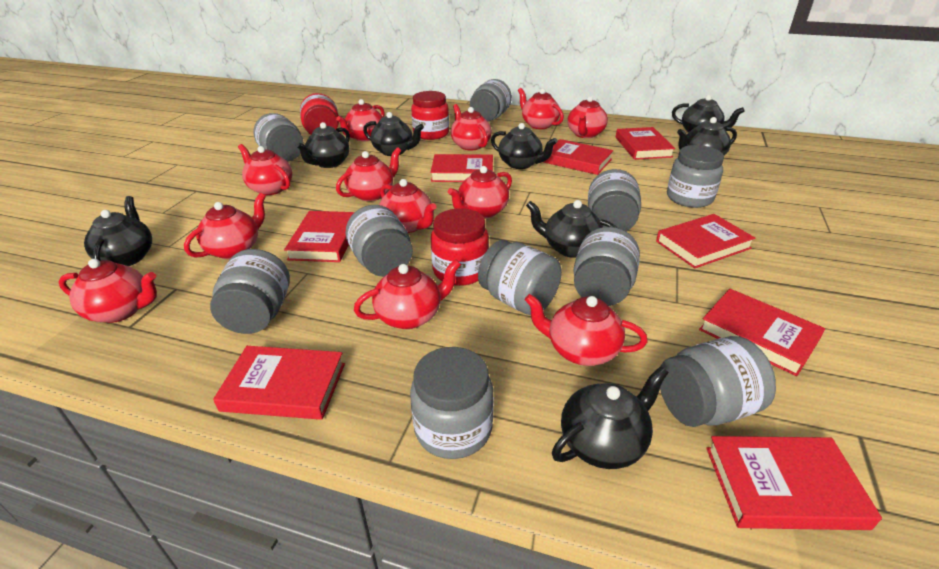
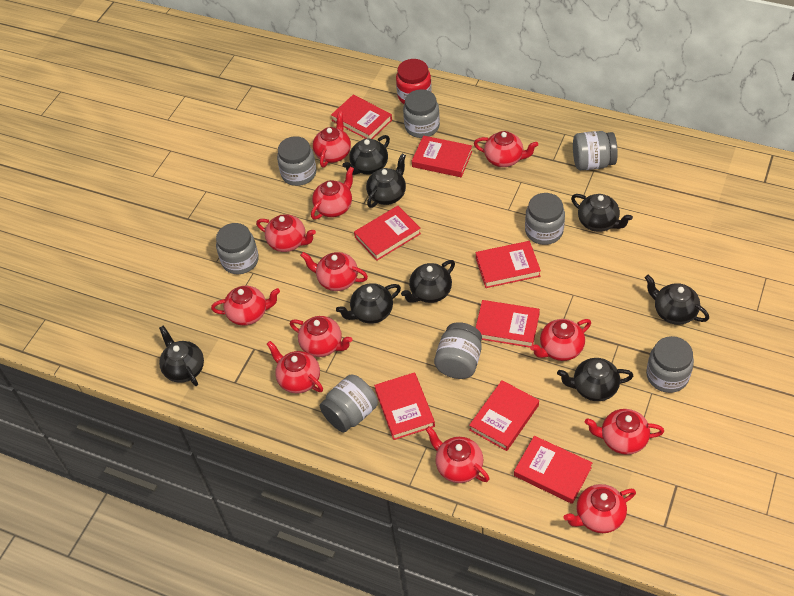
grey jar: 10 -> 8
red jar: 3 -> 1

